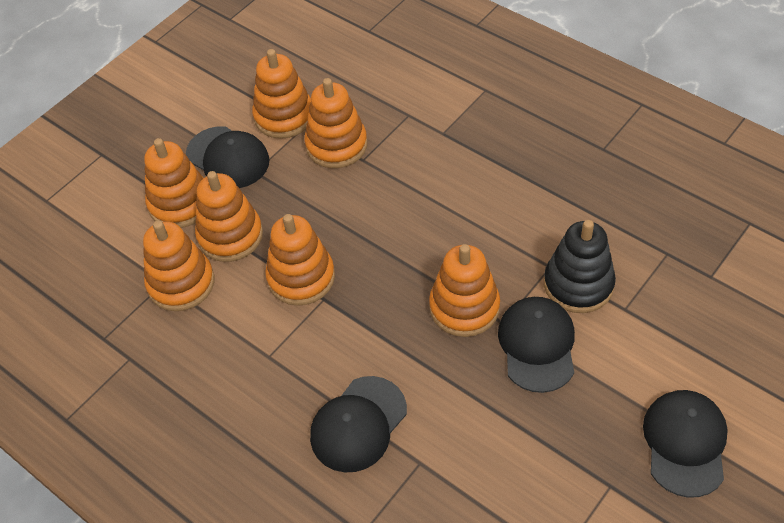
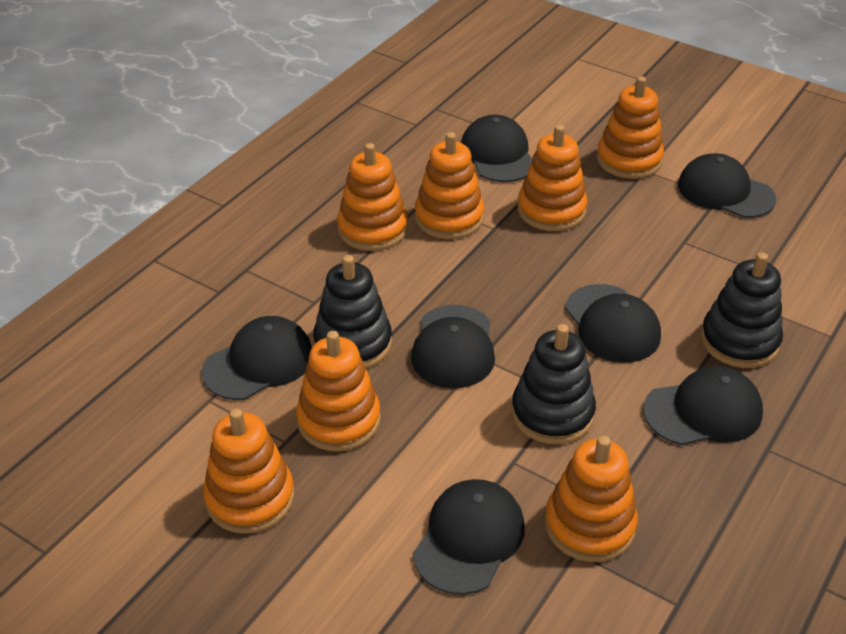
black cap: 4 -> 7
black stacking toy: 1 -> 3

